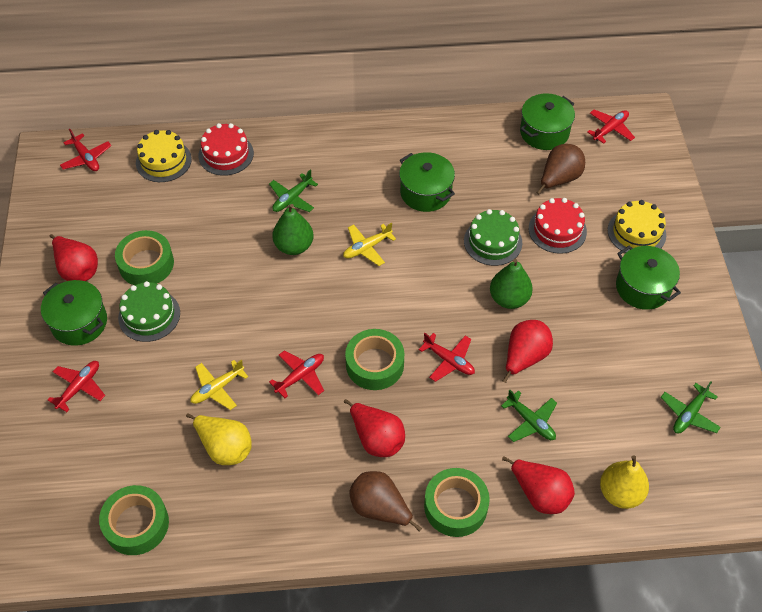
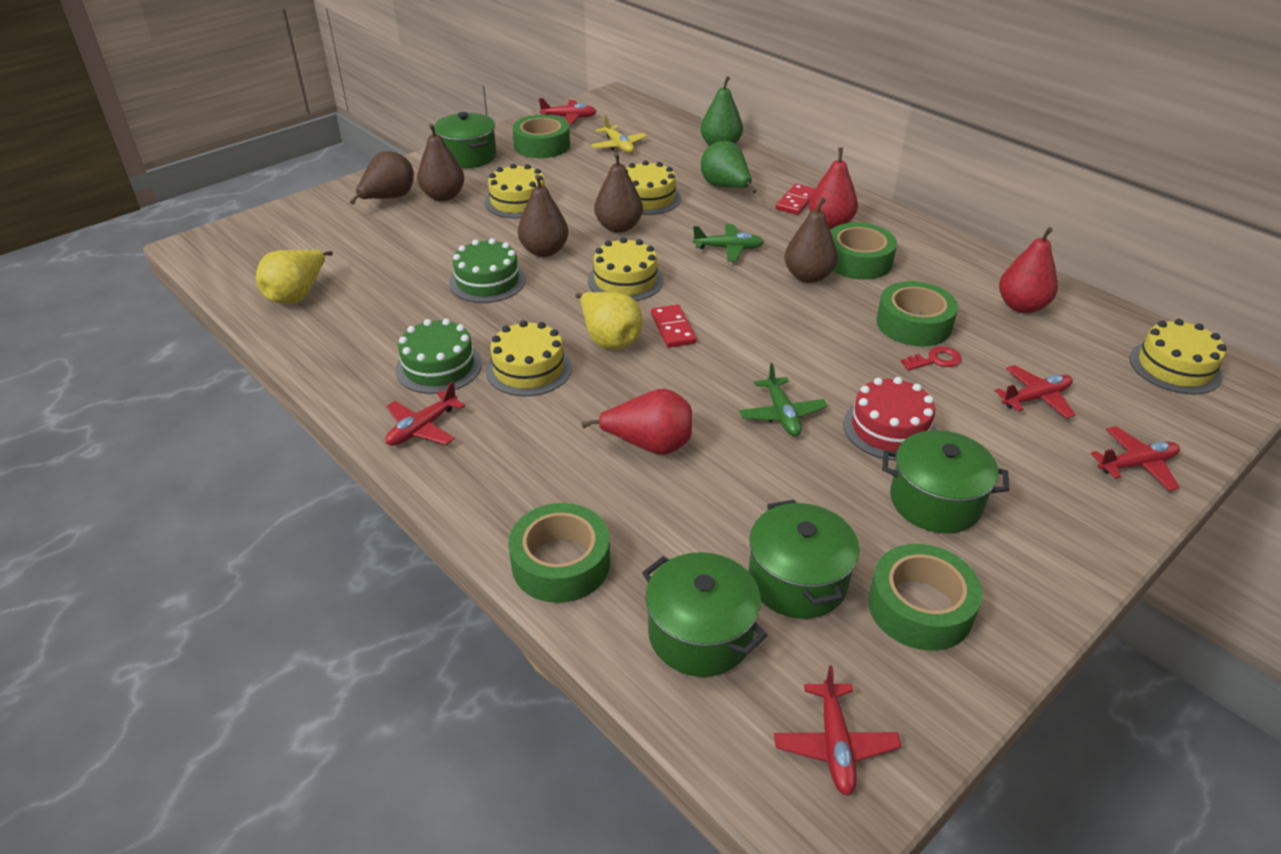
brown pear: 2 -> 5
green plane: 3 -> 2
green tape: 4 -> 5
red cake: 2 -> 1
red domino: 0 -> 2
red key: 0 -> 1
red pear: 4 -> 3
yellow cake: 2 -> 5
yellow plane: 2 -> 1

